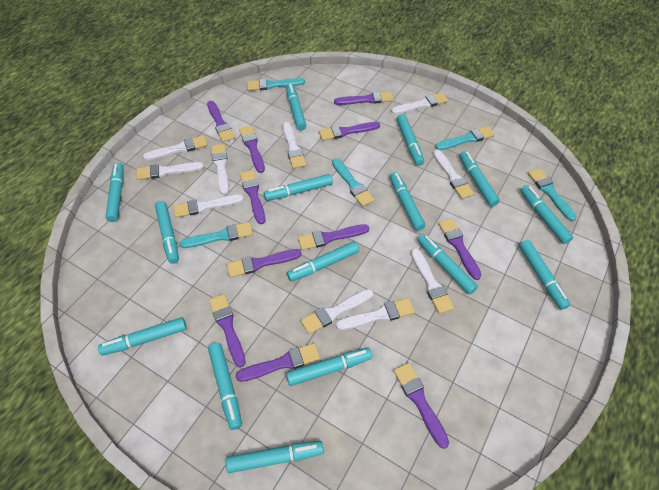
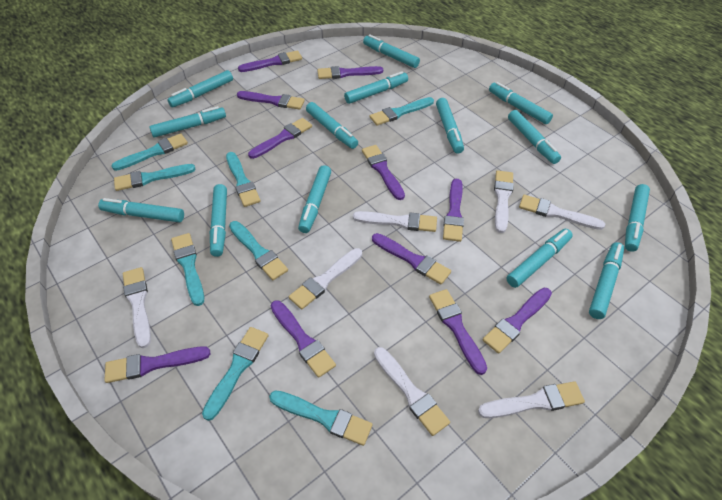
turquoise brush: 5 -> 8
turquoise marker: 15 -> 14
white brush: 10 -> 7

